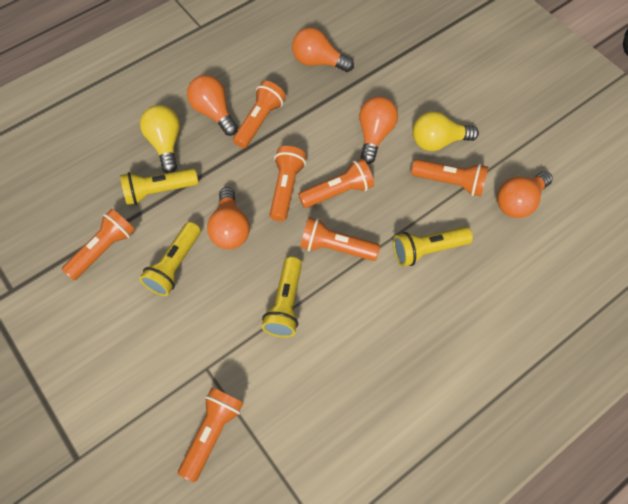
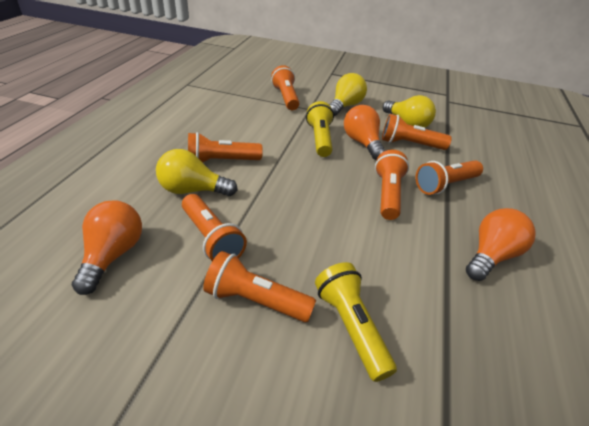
orange light bulb: 5 -> 3
yellow flashlight: 4 -> 2
yellow light bulb: 2 -> 3

